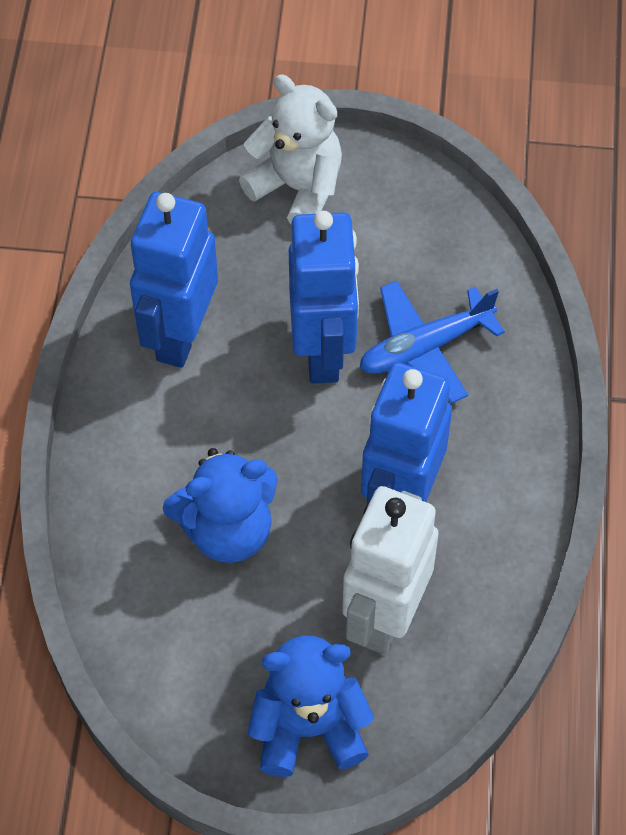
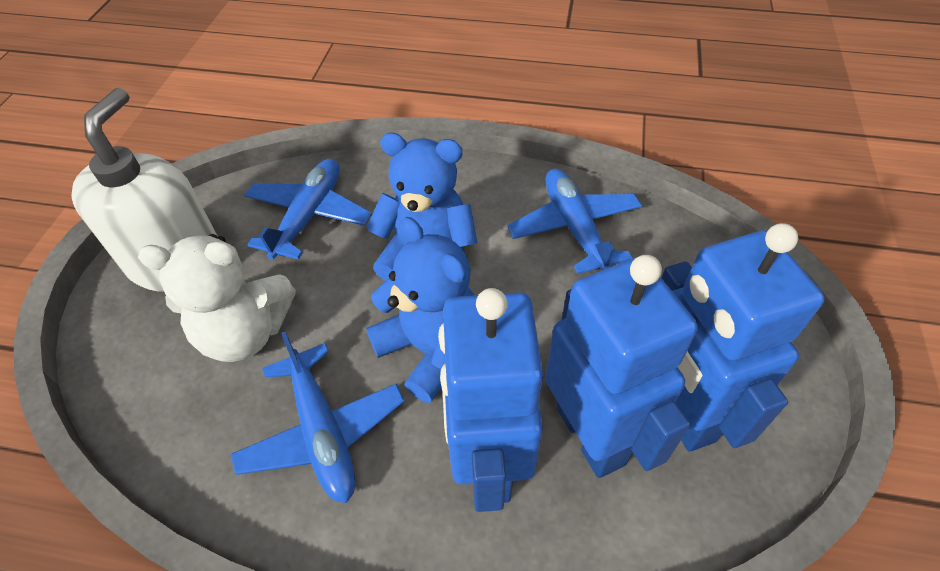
blue plane: 1 -> 3
white robot: 1 -> 0
white soap dispenser: 0 -> 1

